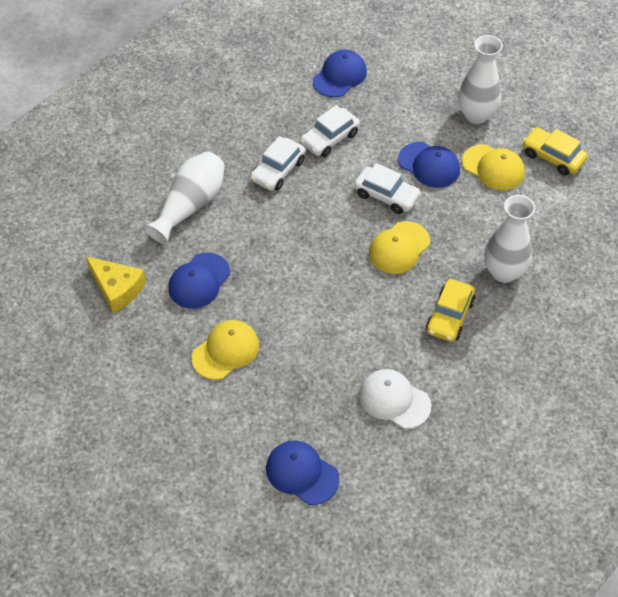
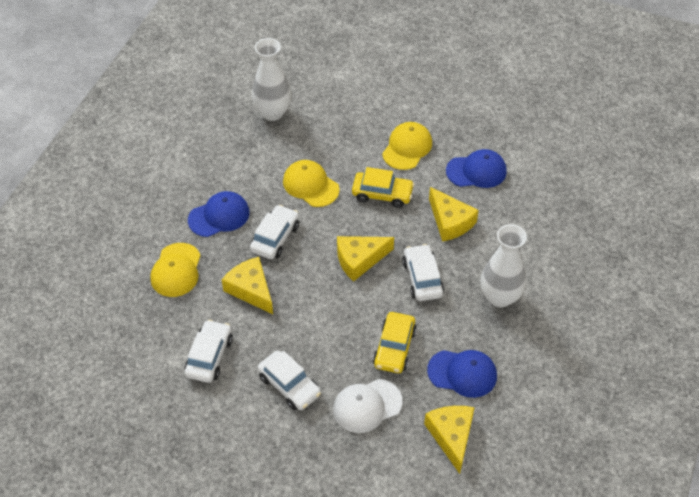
blue cap: 4 -> 3
white car: 3 -> 4
white vase: 3 -> 2
yellow cheese: 1 -> 4

